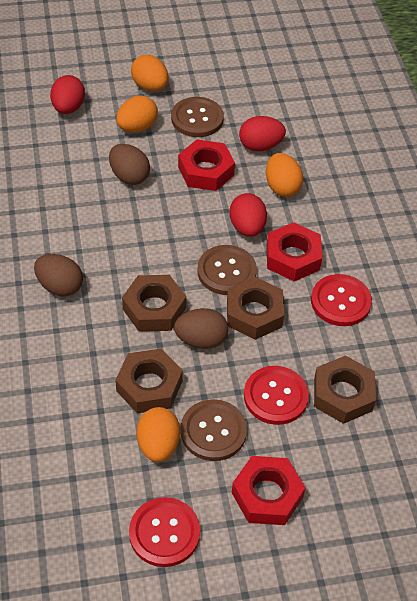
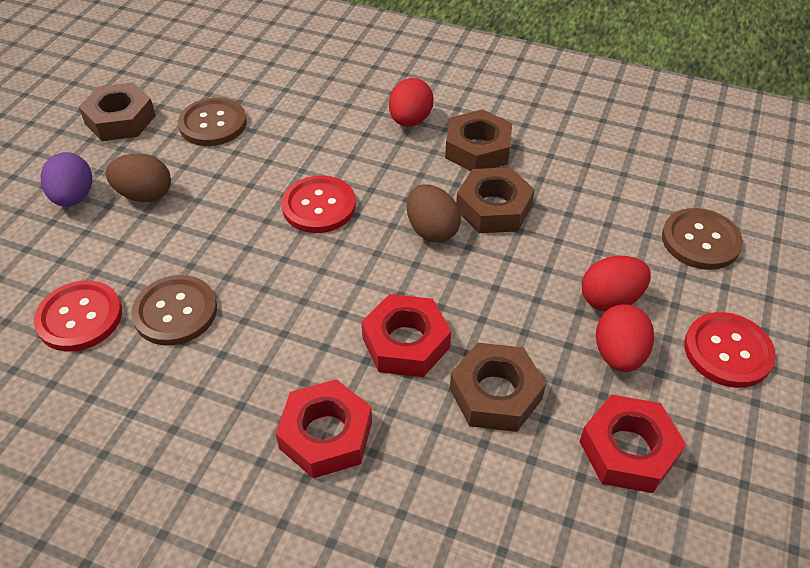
brown egg: 3 -> 2
orange egg: 4 -> 0
purple egg: 0 -> 1

